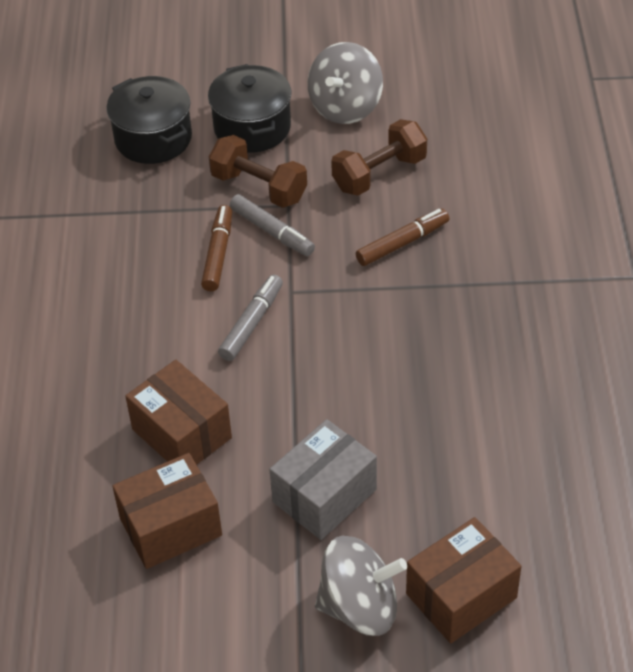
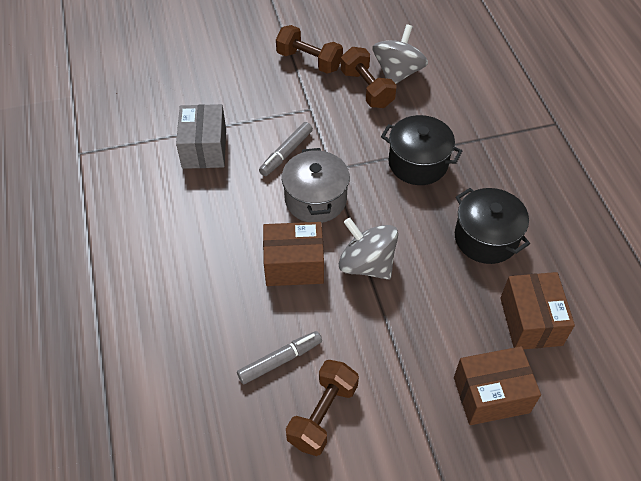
brown dumbbell: 2 -> 3
brown marker: 2 -> 0
grey pot: 0 -> 1

